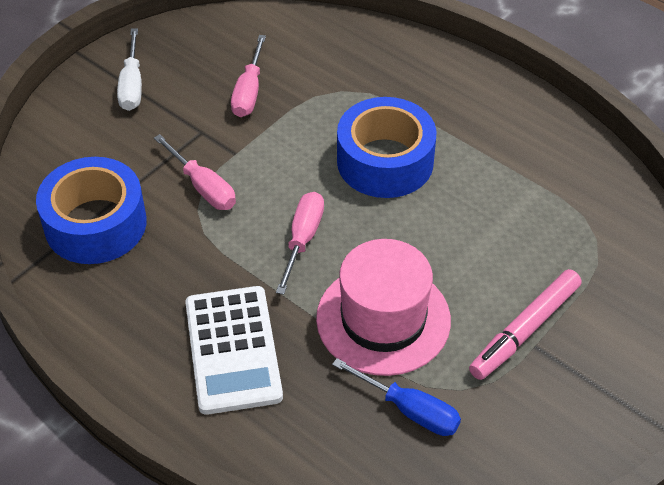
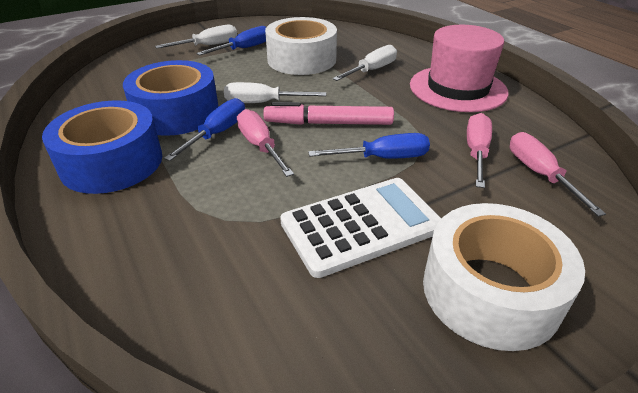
blue screwdriver: 1 -> 3
white screwdriver: 1 -> 3
white tape: 0 -> 2

